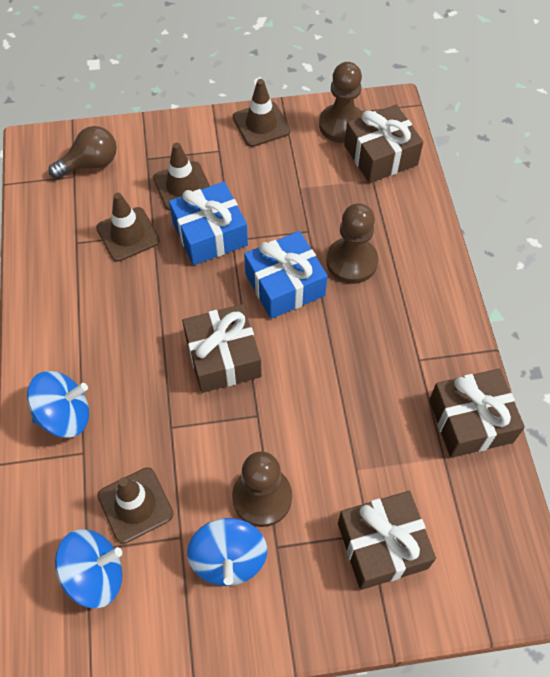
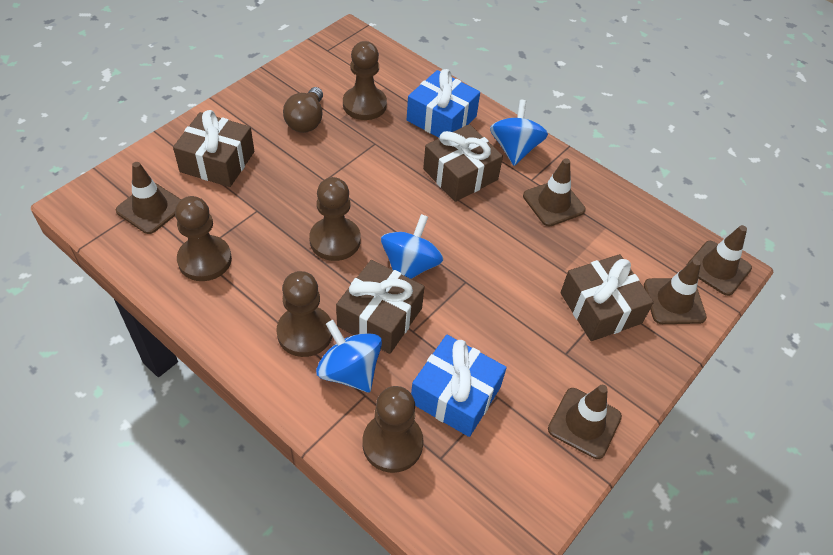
brown pawn: 3 -> 5
brown traffic cone: 4 -> 5

